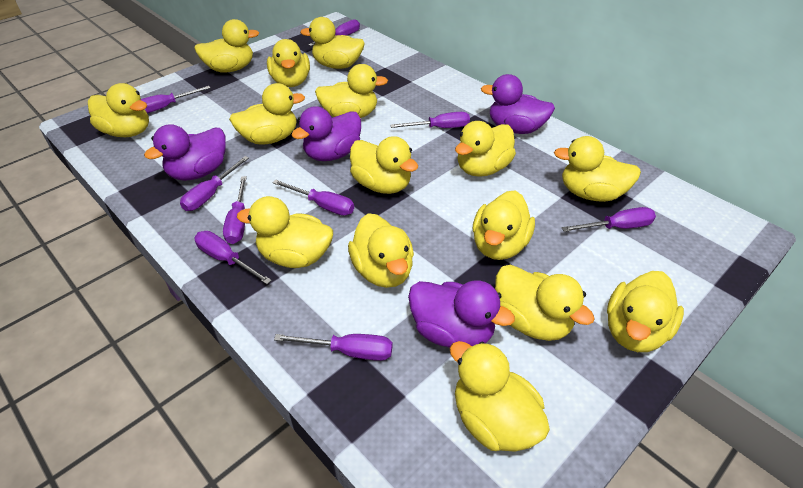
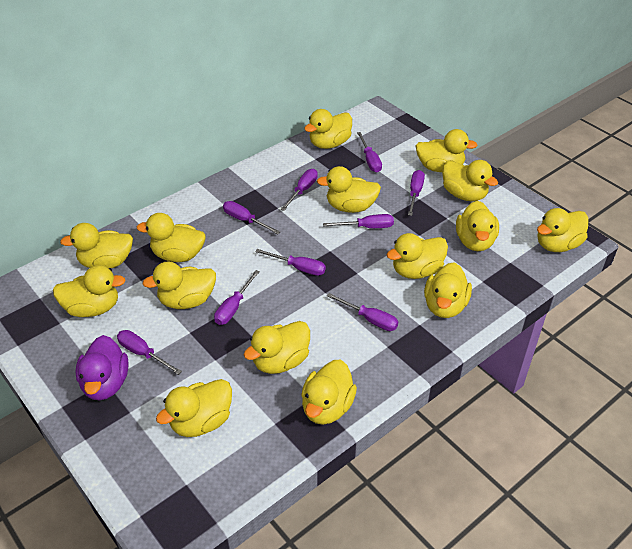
purple duck: 4 -> 1

